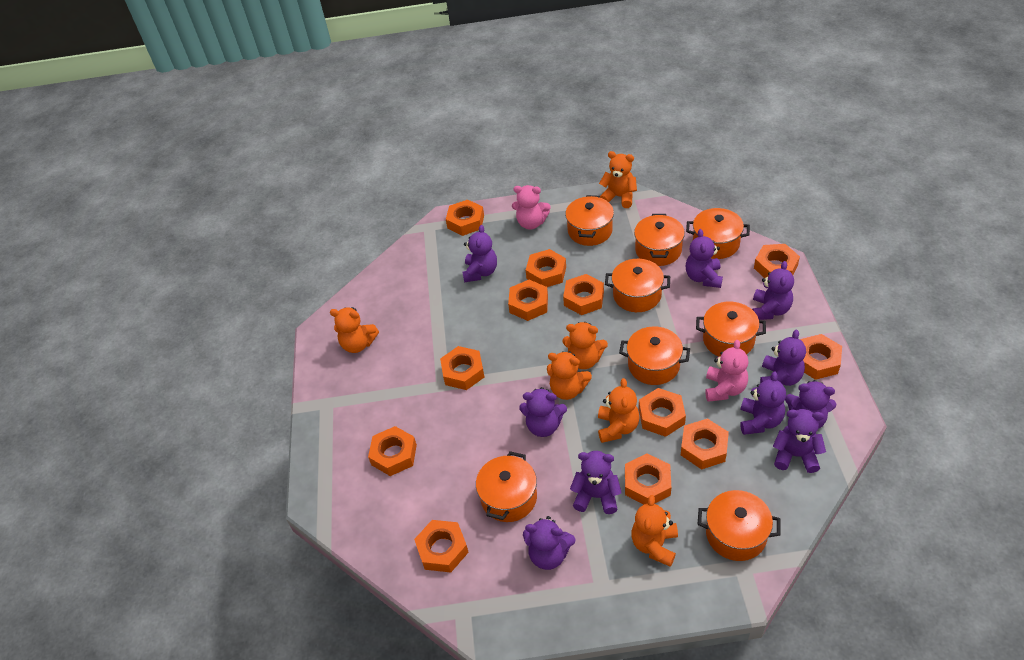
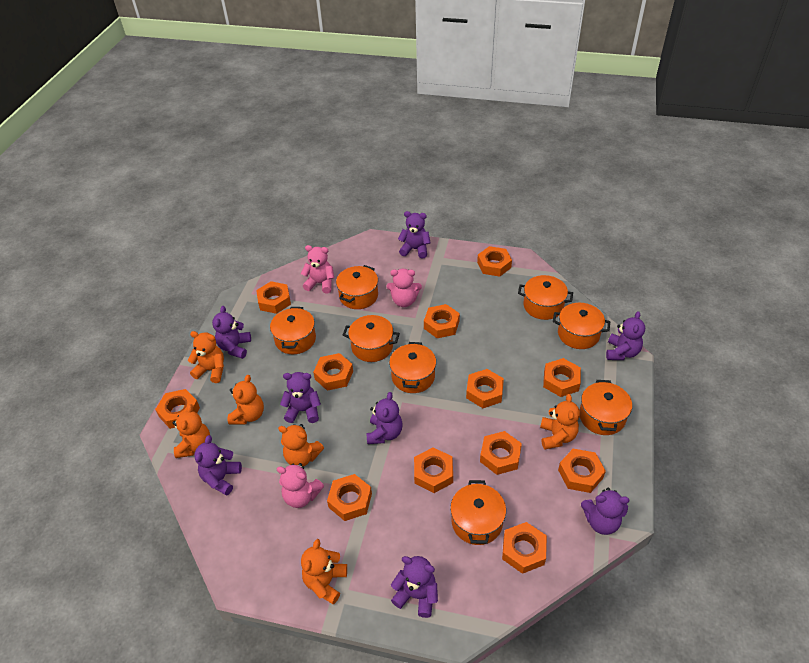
pink teddy bear: 2 -> 3
purple teddy bear: 10 -> 8

